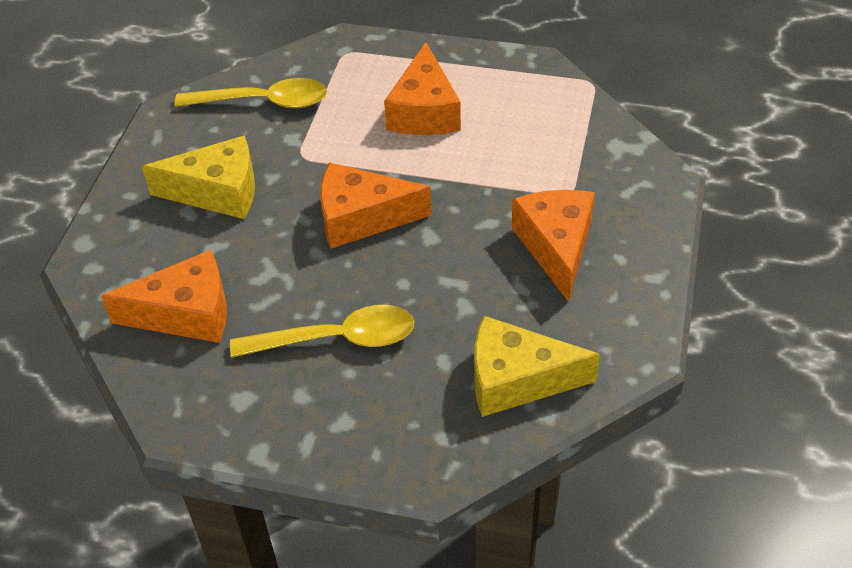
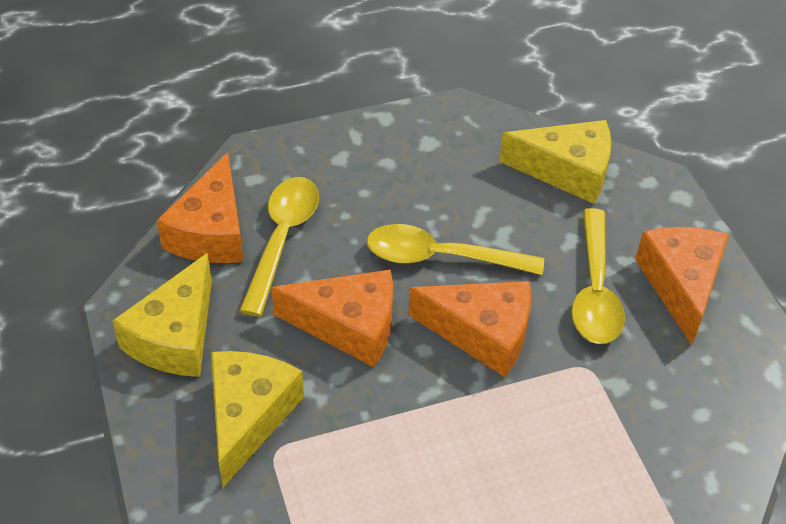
yellow cheese: 2 -> 3
yellow spoon: 2 -> 3

